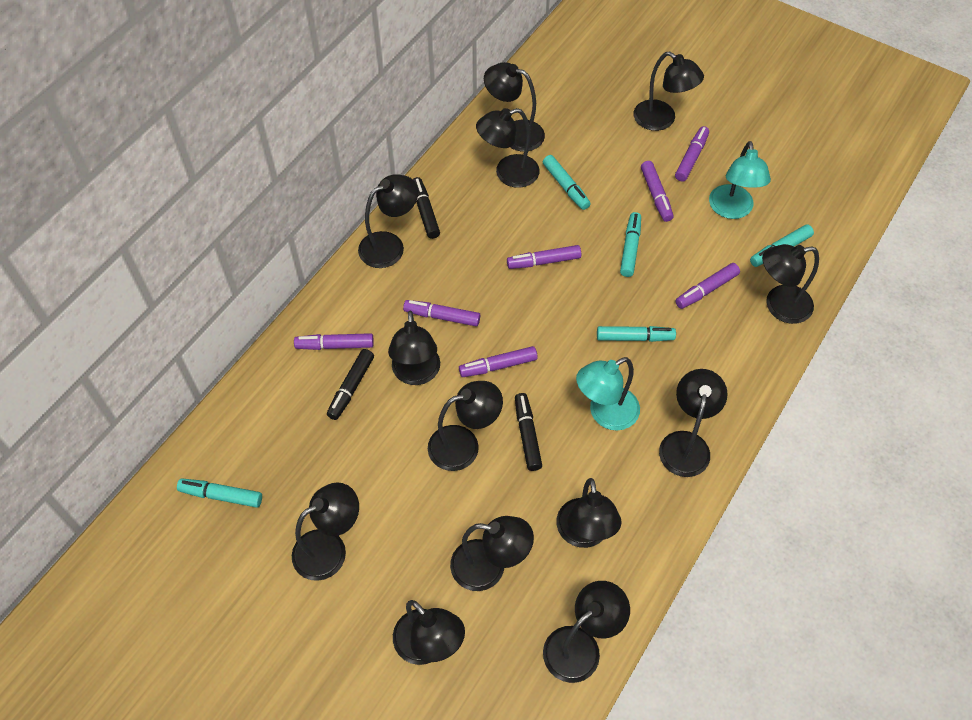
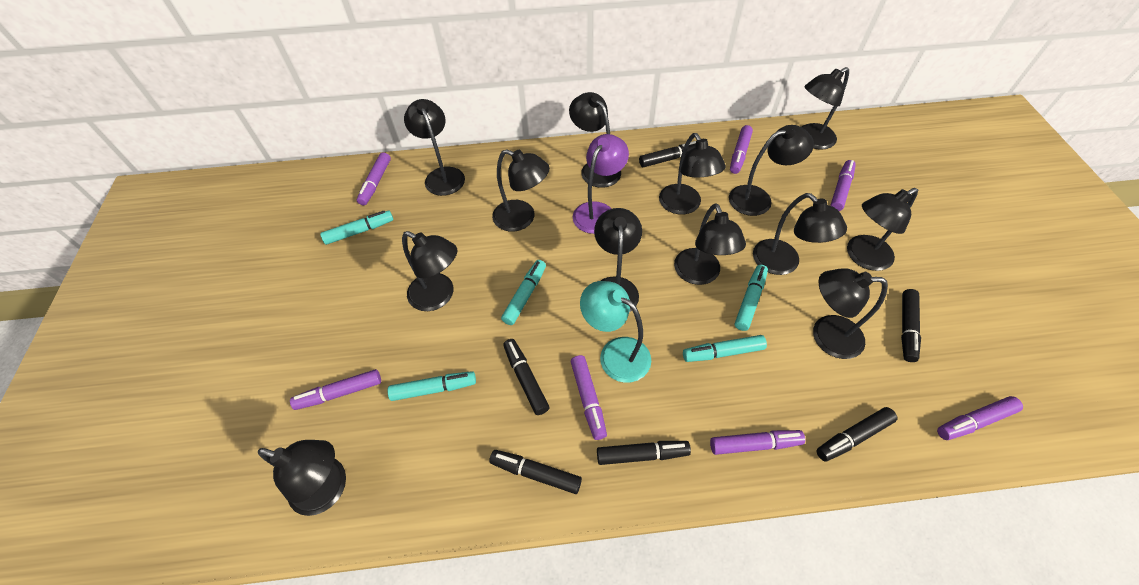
black marker: 3 -> 6
purple lamp: 0 -> 1
turquoise lamp: 2 -> 1

